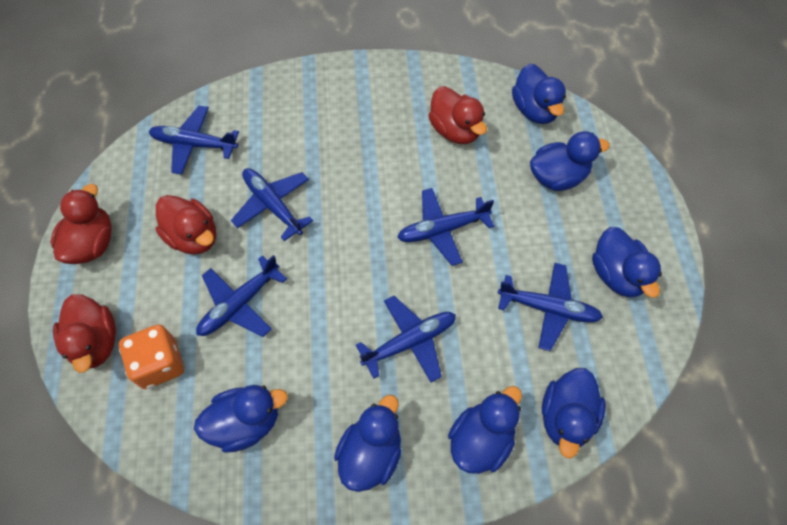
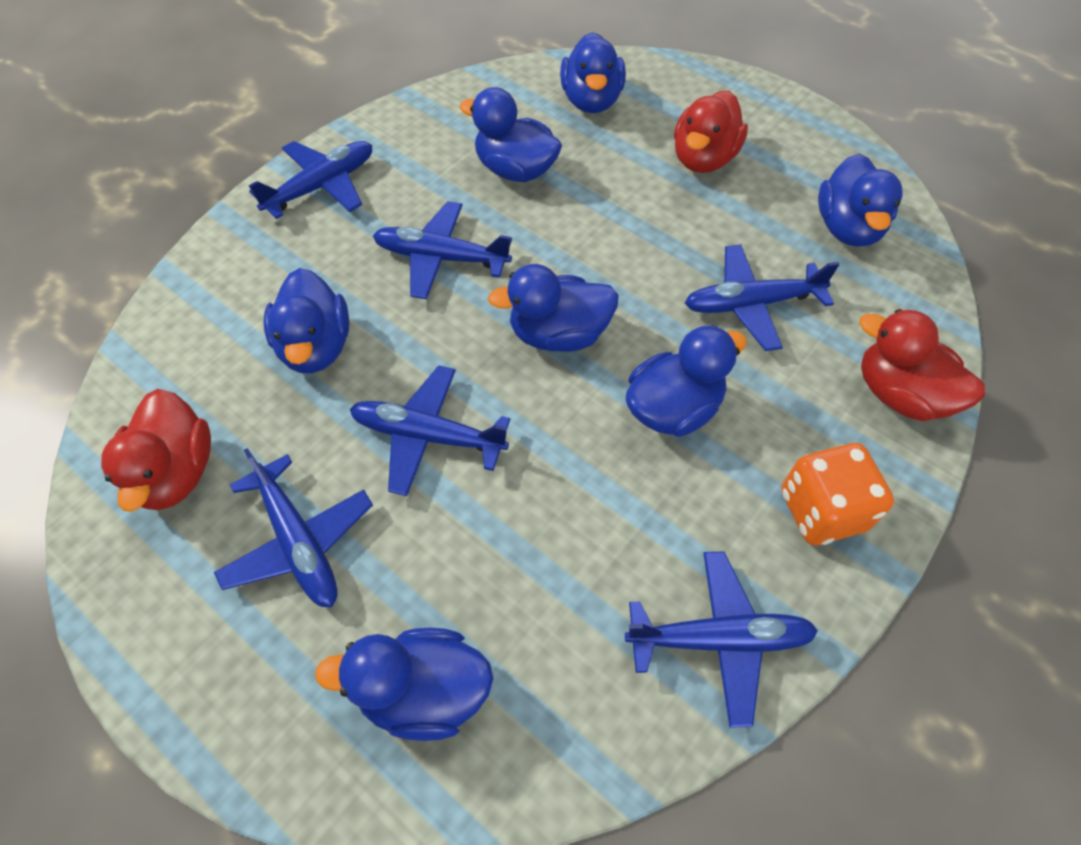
red duck: 4 -> 3

